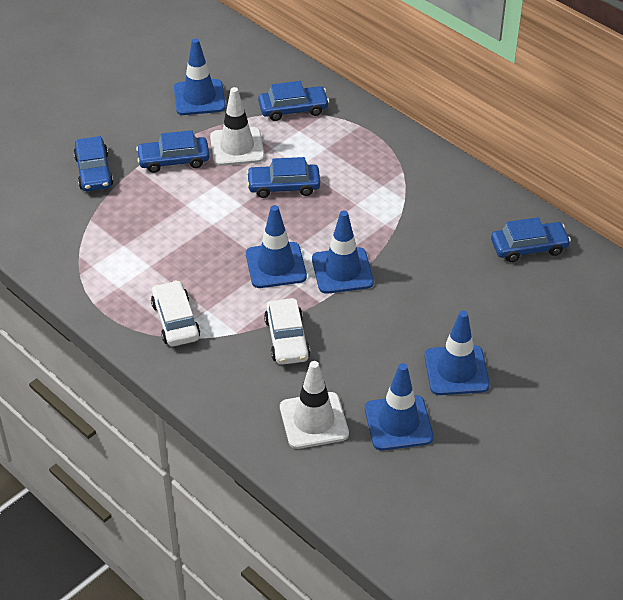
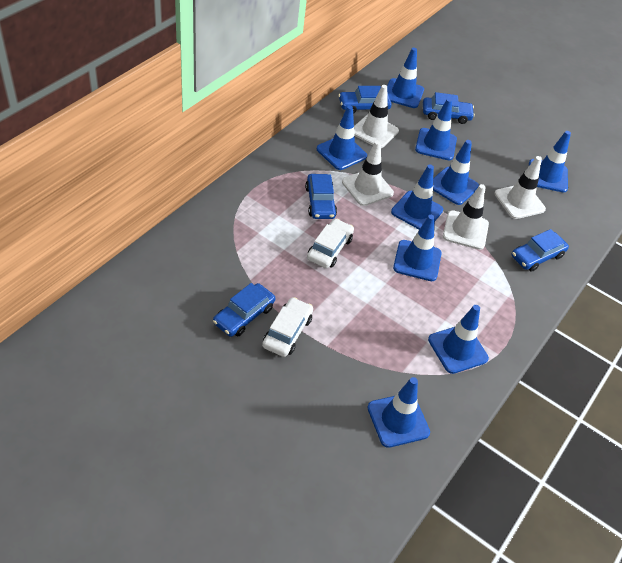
blue traffic cone: 5 -> 9
white traffic cone: 2 -> 4

